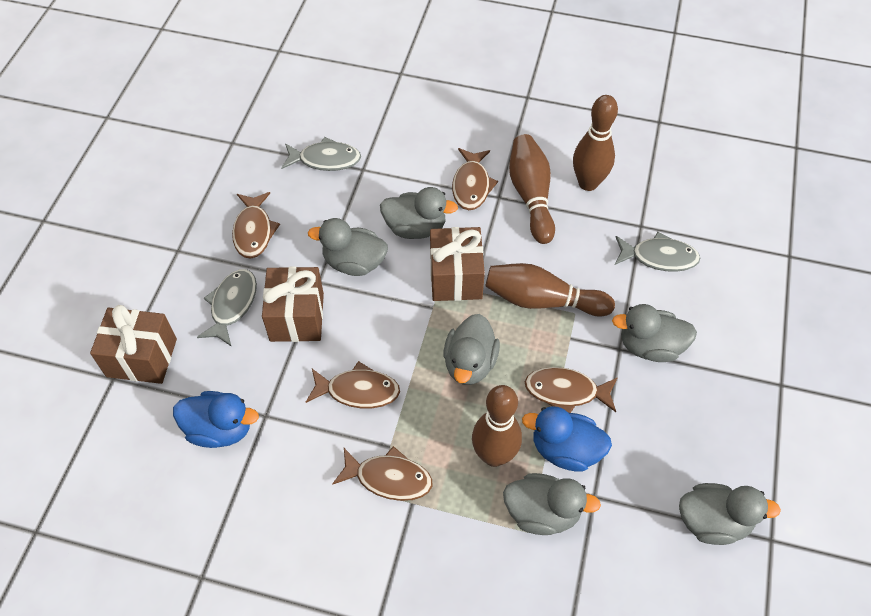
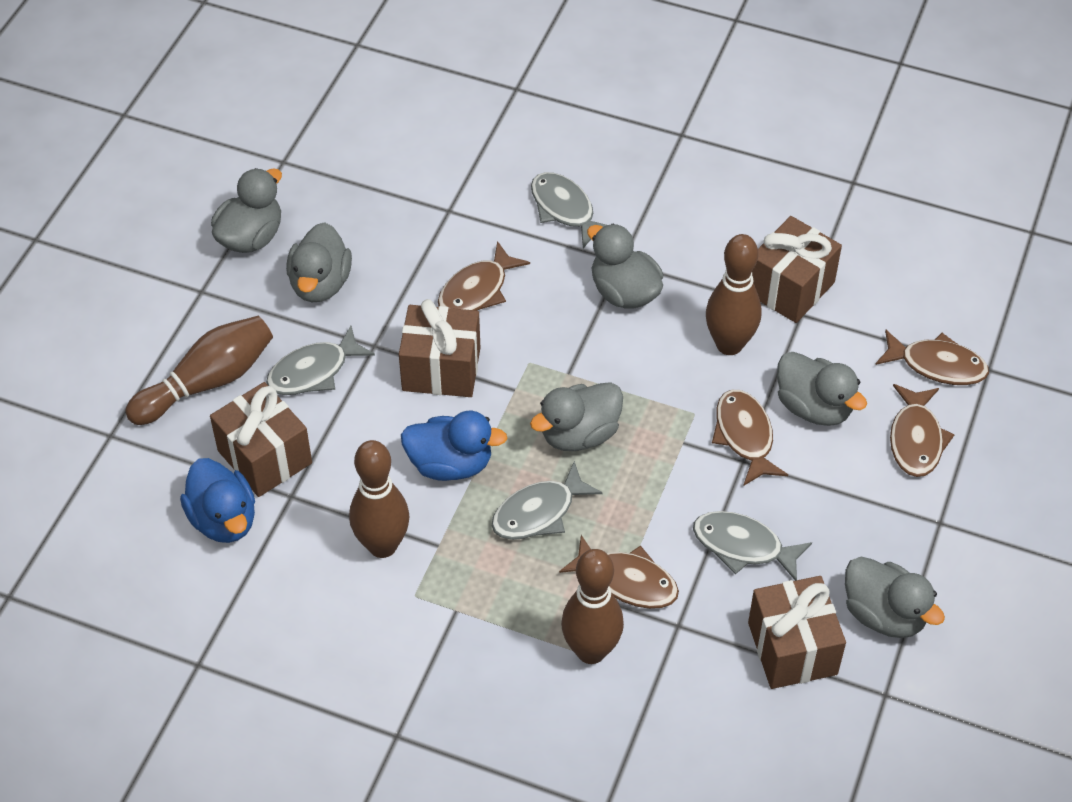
brown gift: 3 -> 4
grey fish: 3 -> 4

